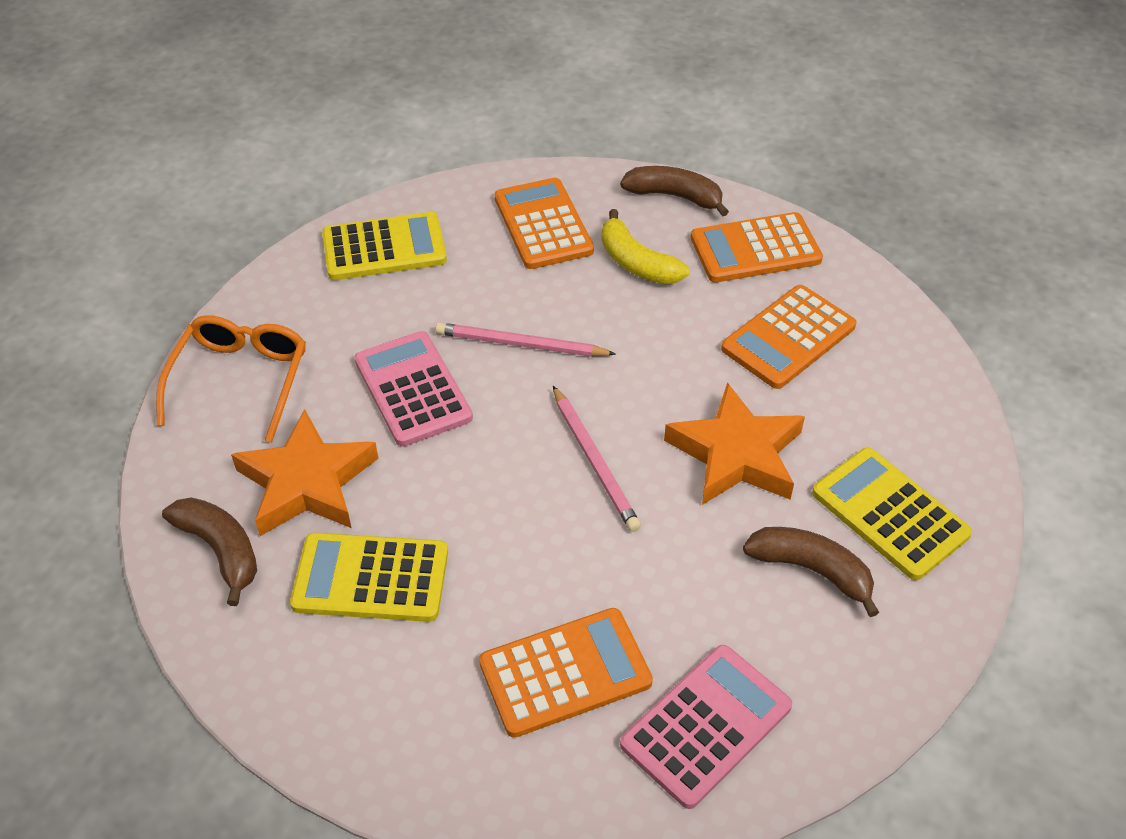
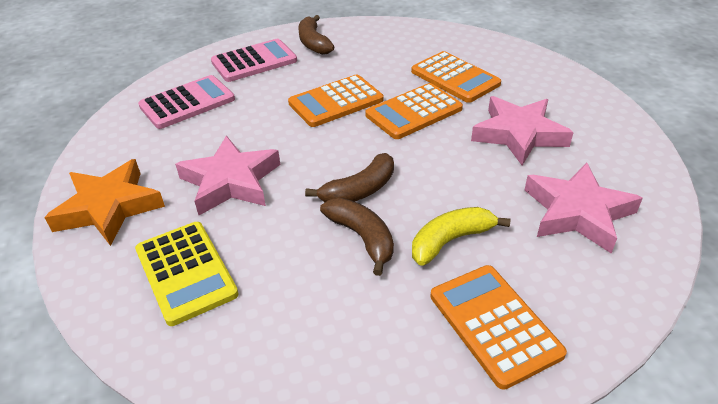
orange glasses: 1 -> 0
orange star: 2 -> 1
pink pencil: 2 -> 0
pink star: 0 -> 3
yellow calculator: 3 -> 1

